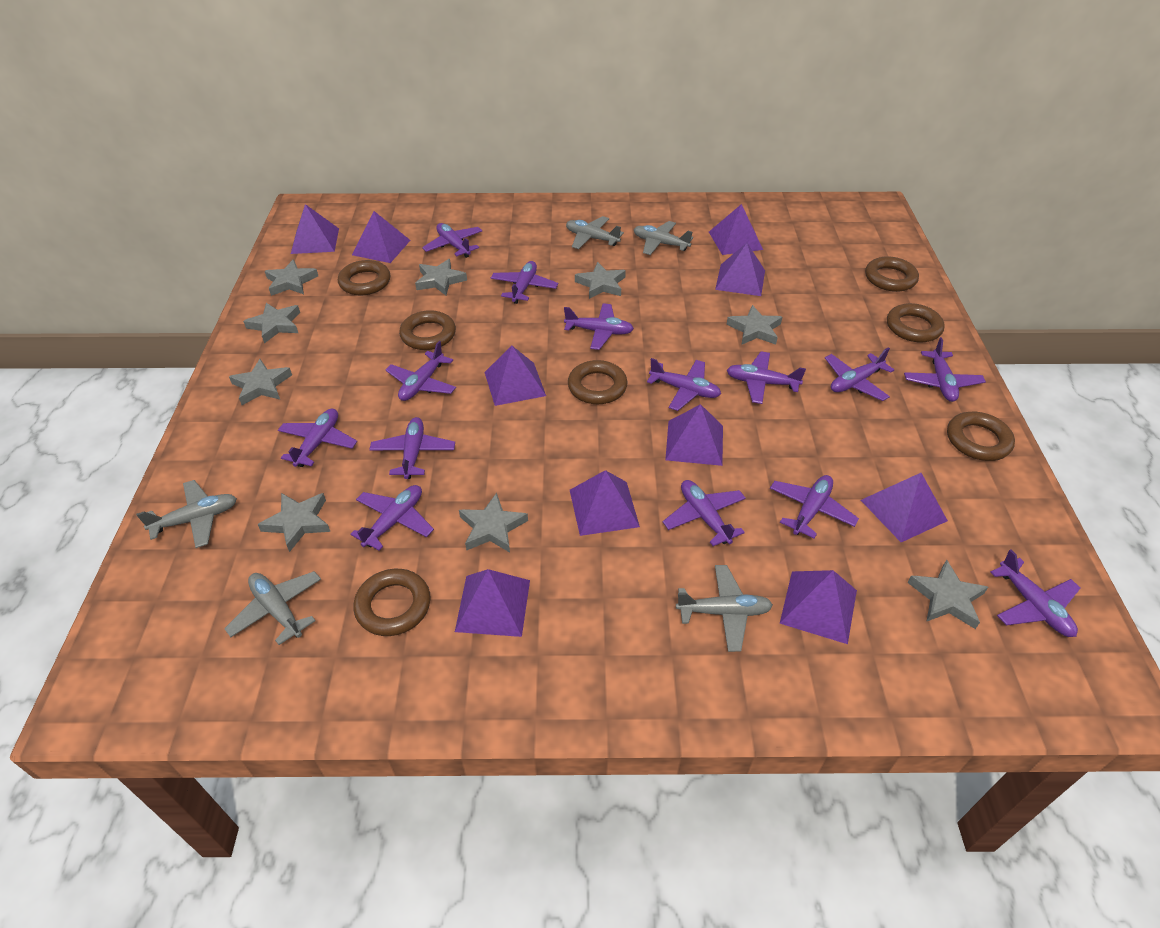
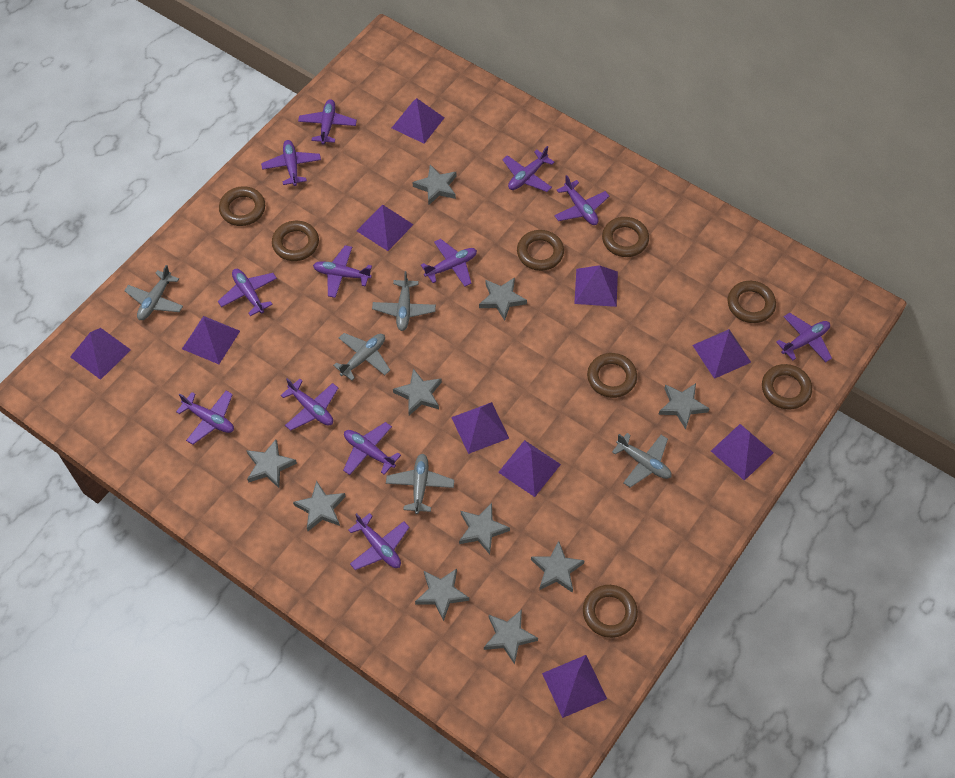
brown ring: 7 -> 8
grey star: 9 -> 10
purple plane: 14 -> 12

